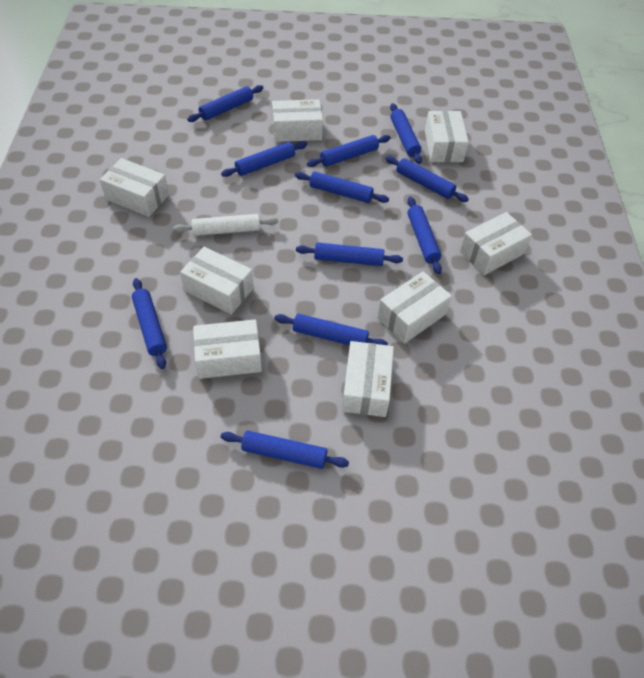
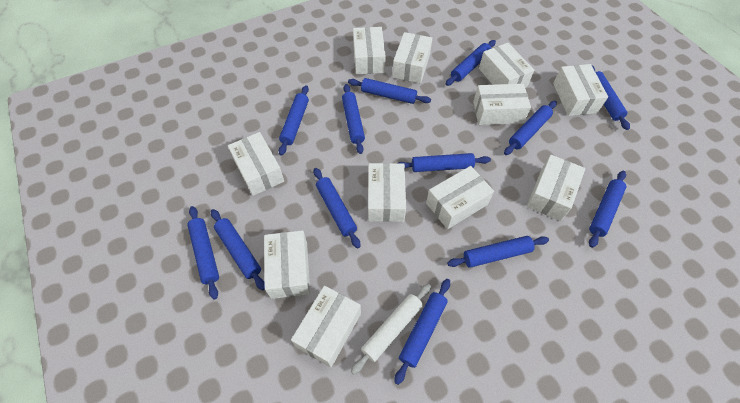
blue rolling pin: 11 -> 13
white box: 8 -> 11

